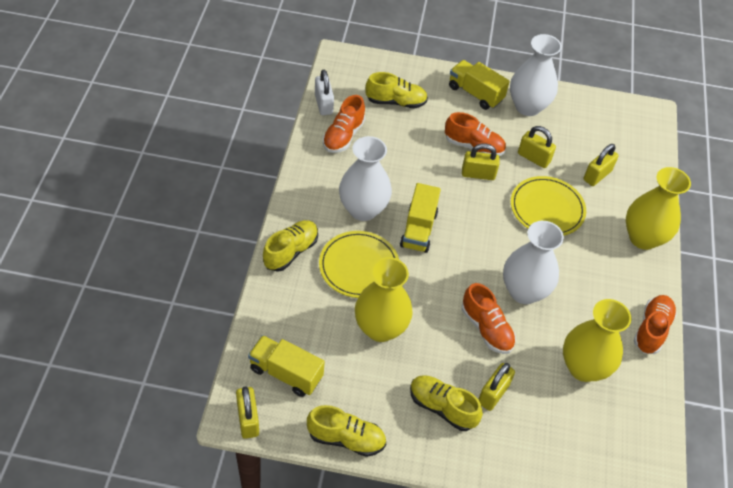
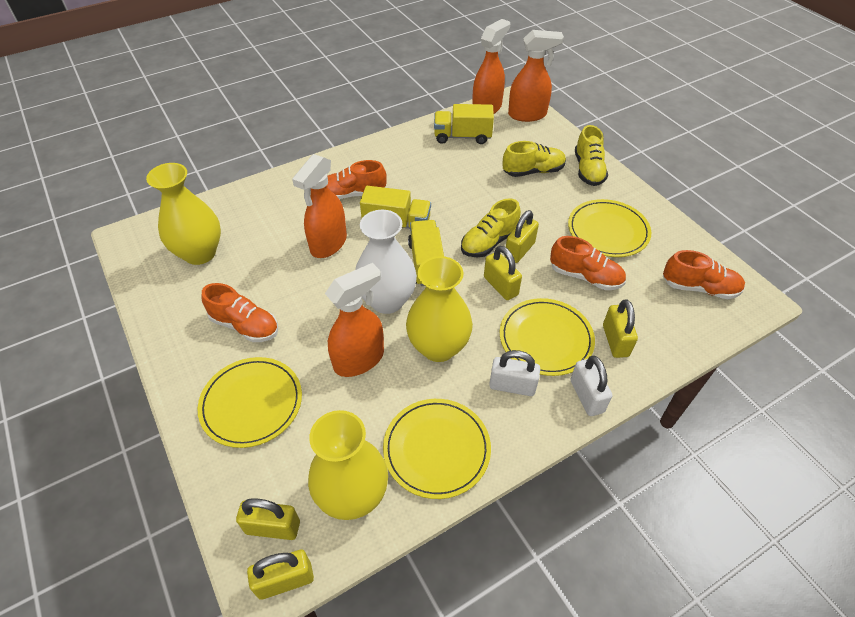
orange spray bottle: 0 -> 4
white padlock: 1 -> 2
white vase: 3 -> 1
yellow plate: 2 -> 4
yellow shoe: 4 -> 3

